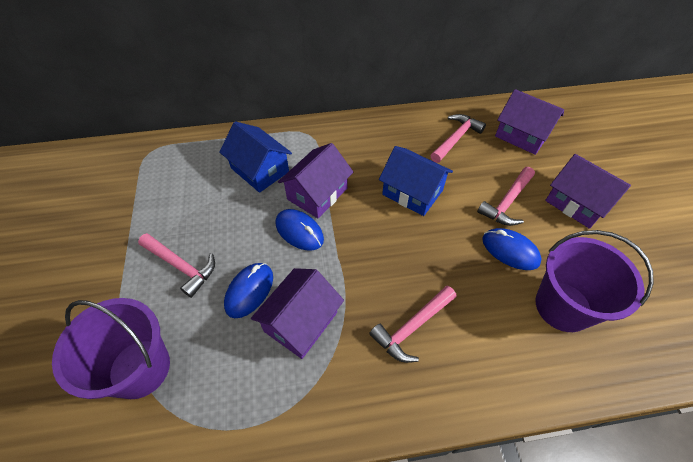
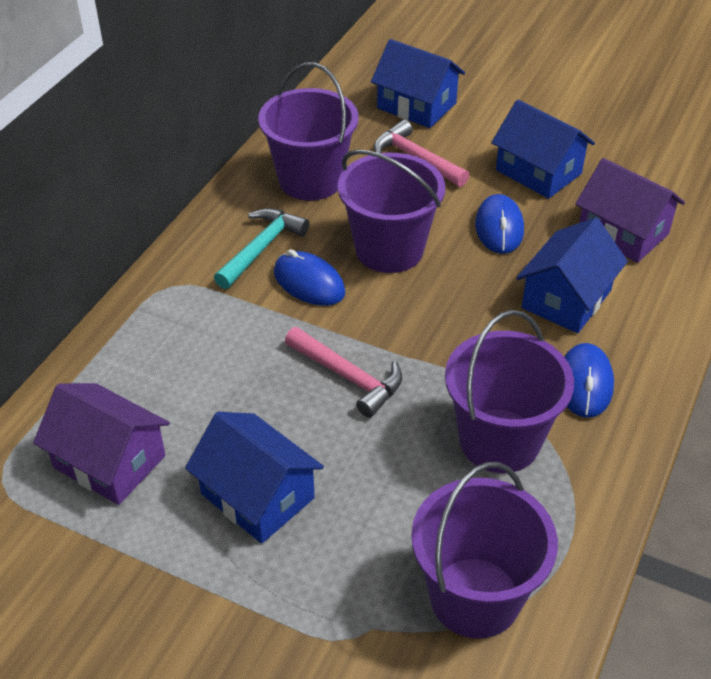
blue house: 2 -> 4
pink hammer: 4 -> 2
purple bucket: 2 -> 4
purple house: 4 -> 2
turquoise hammer: 0 -> 1

